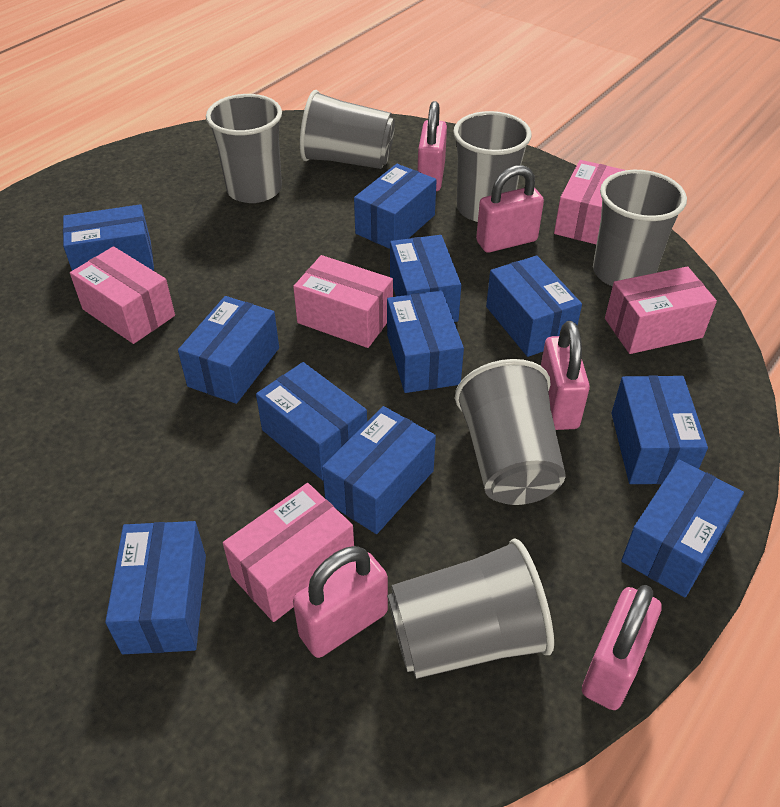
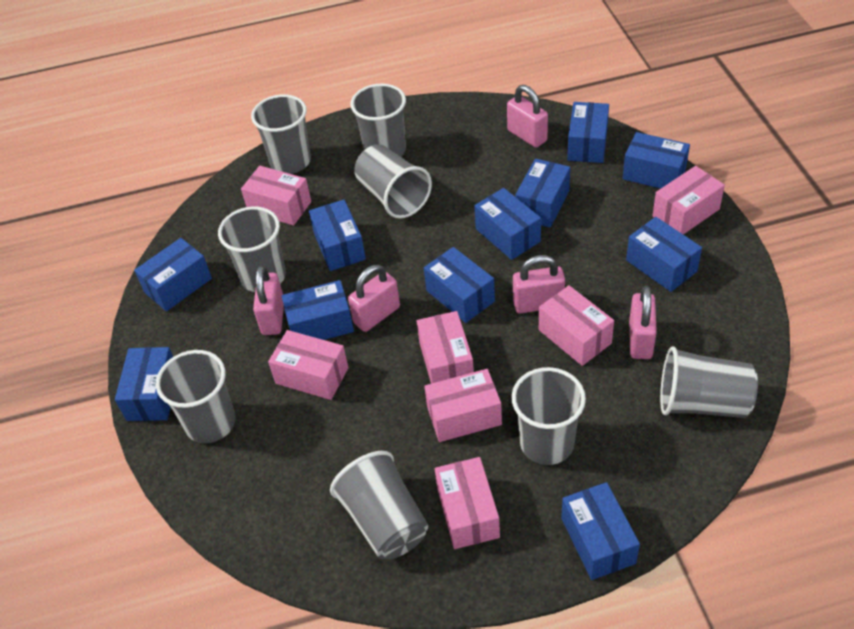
grey cup: 6 -> 8
pink box: 5 -> 7

